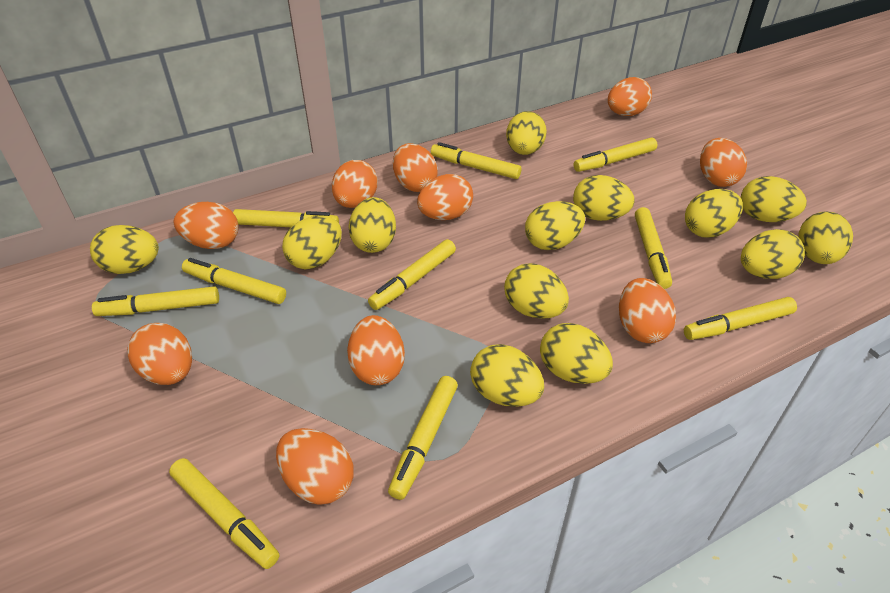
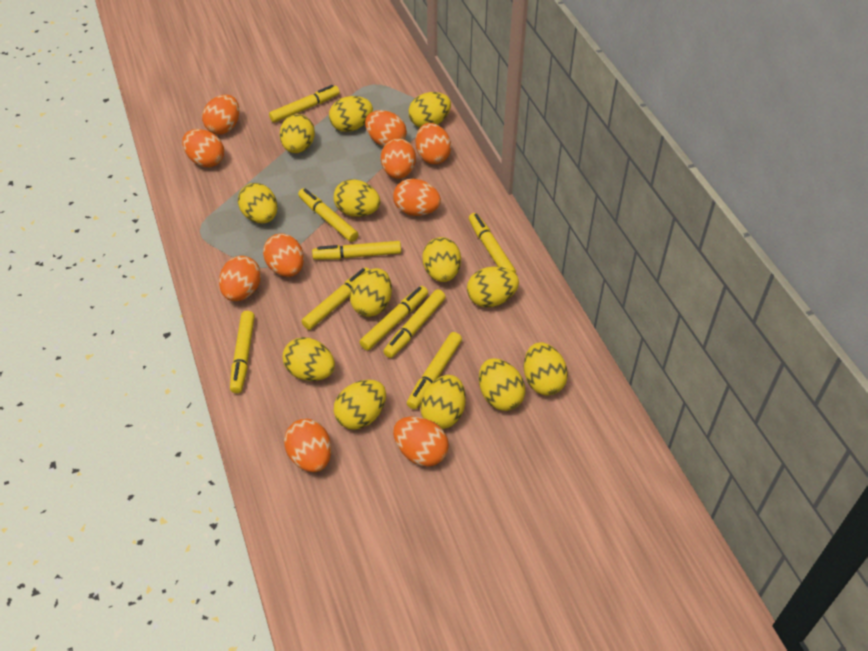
yellow marker: 10 -> 9

